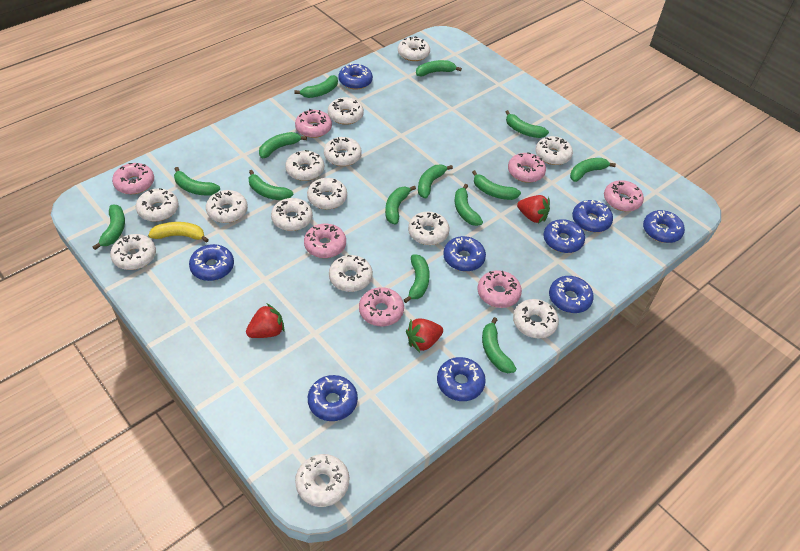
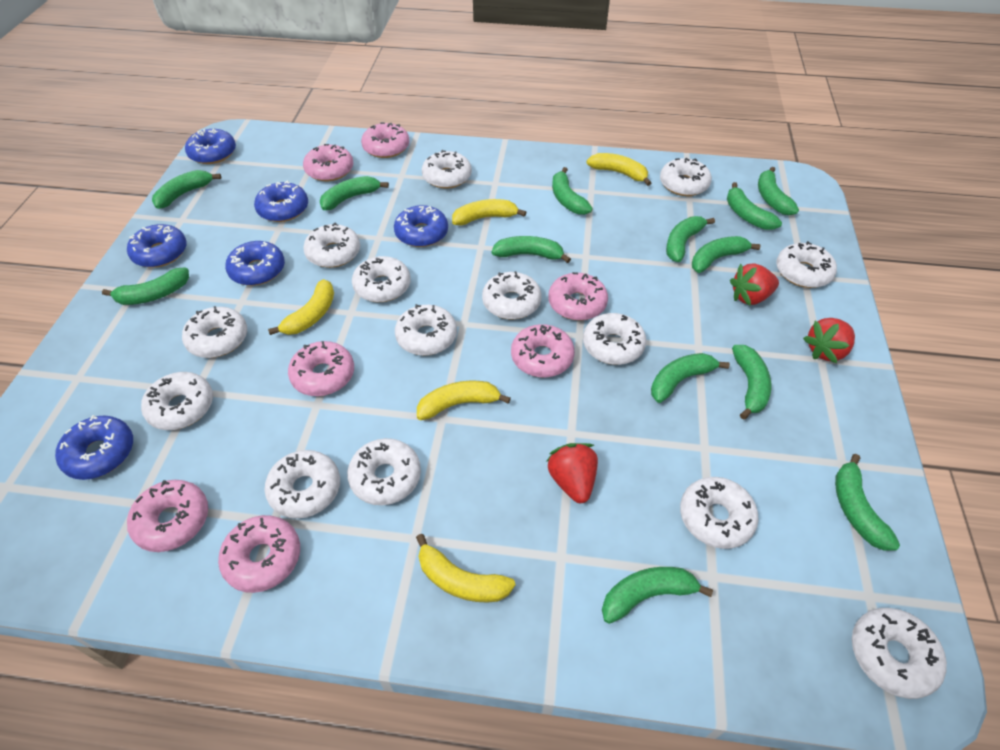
blue donut: 9 -> 6
green banana: 14 -> 13
yellow banana: 1 -> 5

